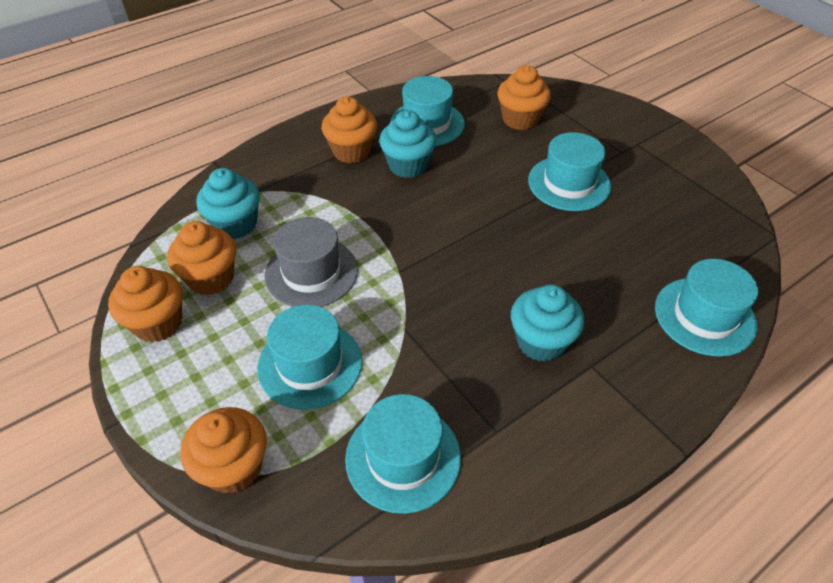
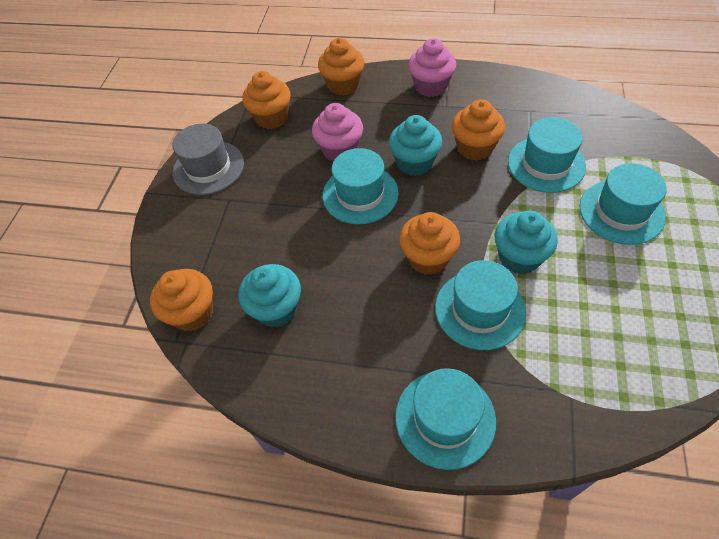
pink cupcake: 0 -> 2

